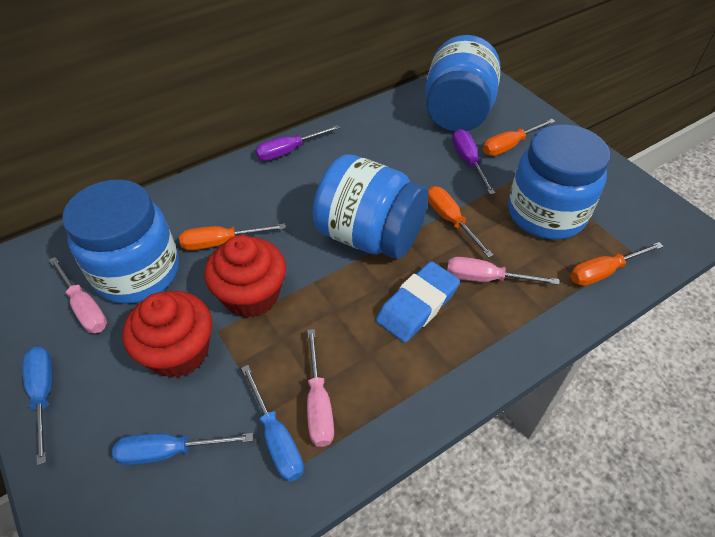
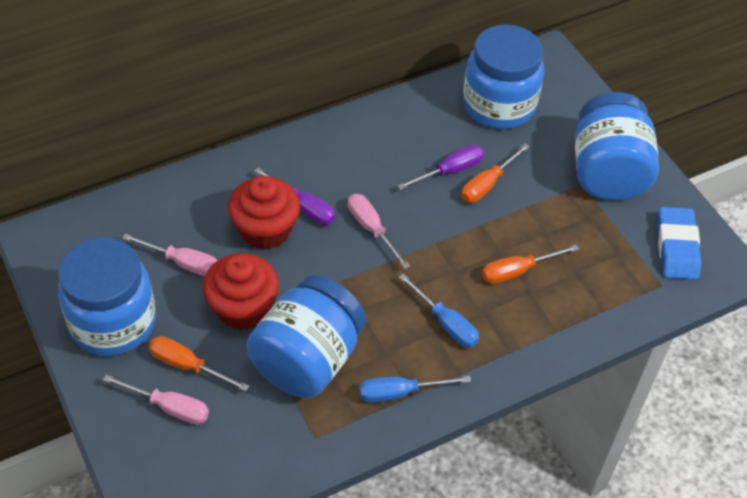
blue screwdriver: 3 -> 2
orange screwdriver: 4 -> 3

